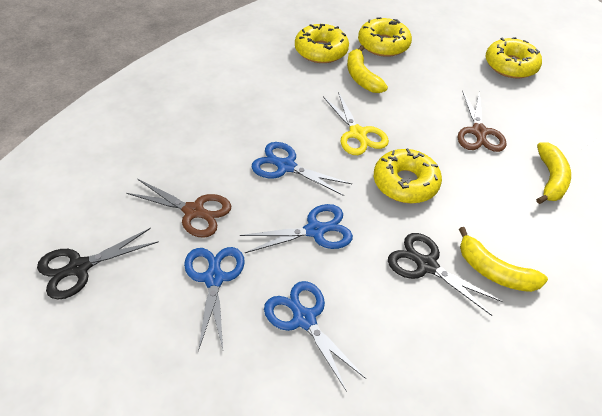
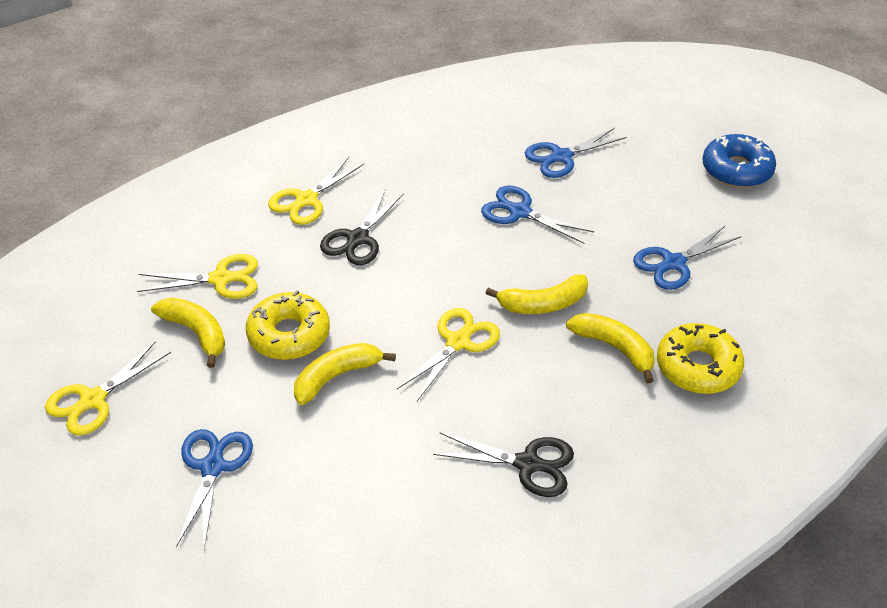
blue donut: 0 -> 1
brown scissors: 2 -> 0
yellow banana: 3 -> 4
yellow donut: 4 -> 2
yellow scissors: 1 -> 4

